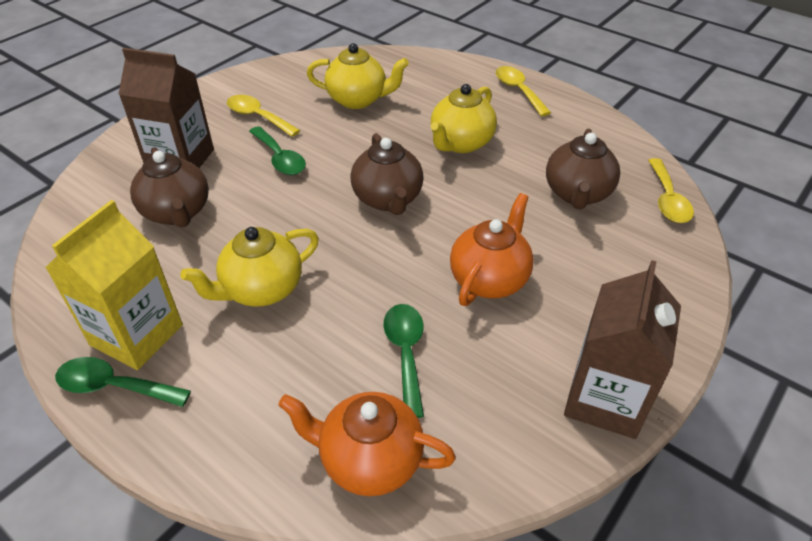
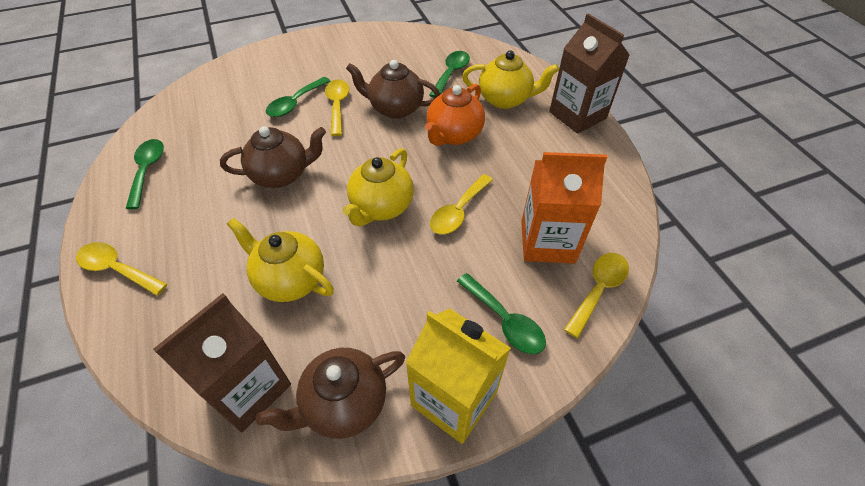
green spoon: 3 -> 4
orange carton: 0 -> 1
orange teapot: 2 -> 1
yellow spoon: 3 -> 4

